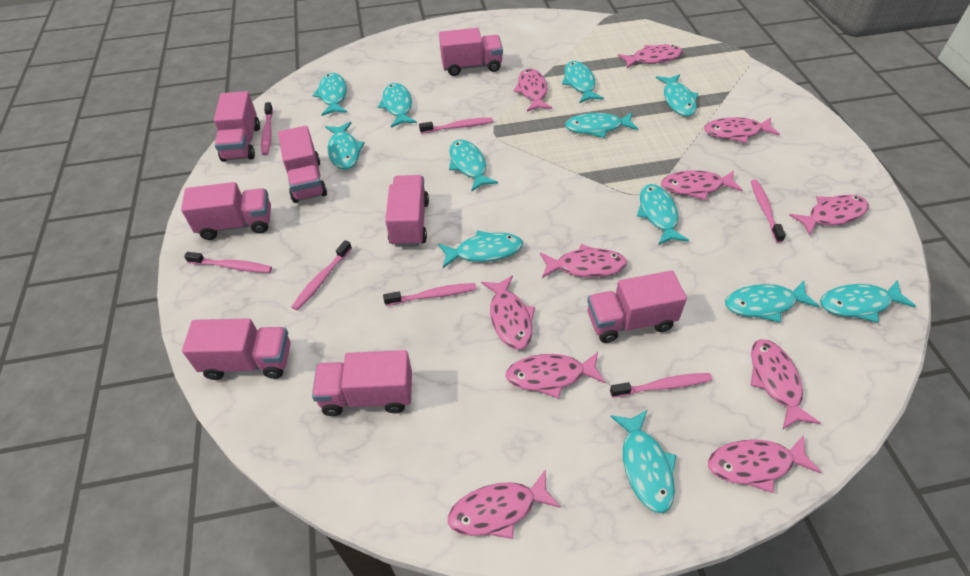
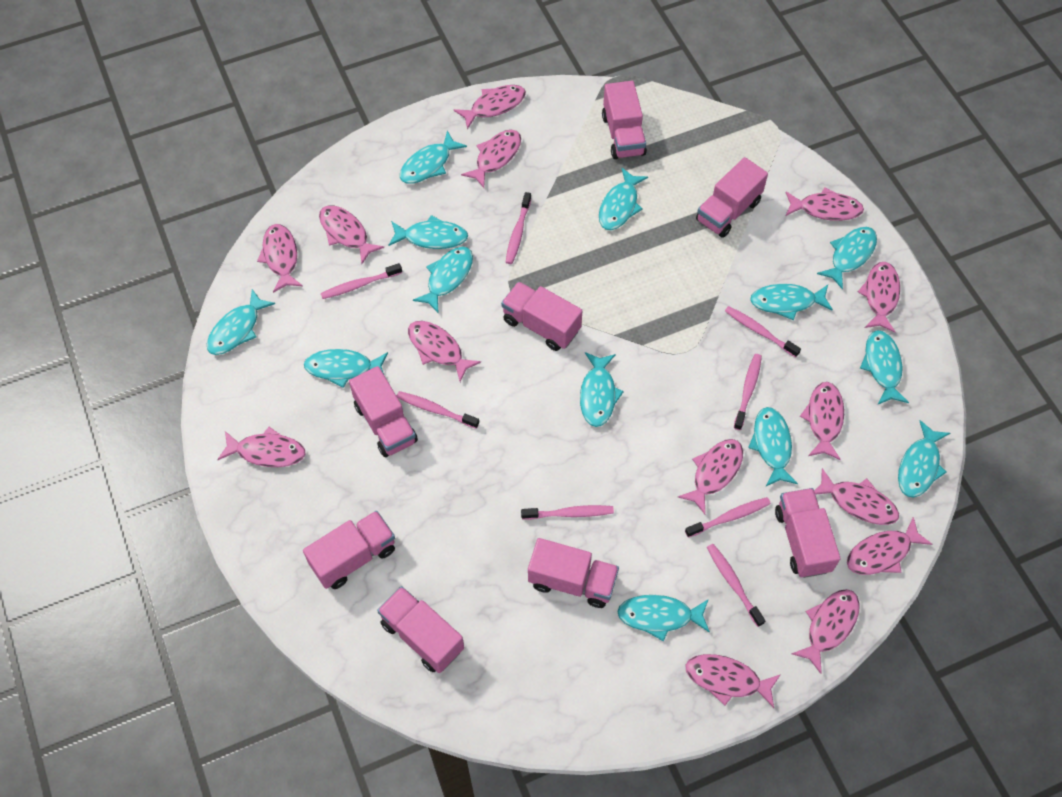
pink fish: 11 -> 14
pink toothbrush: 7 -> 8
turquoise fish: 12 -> 13

